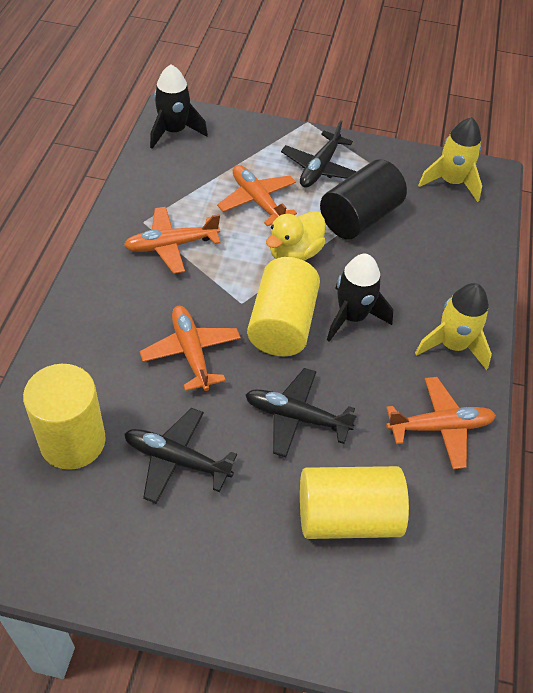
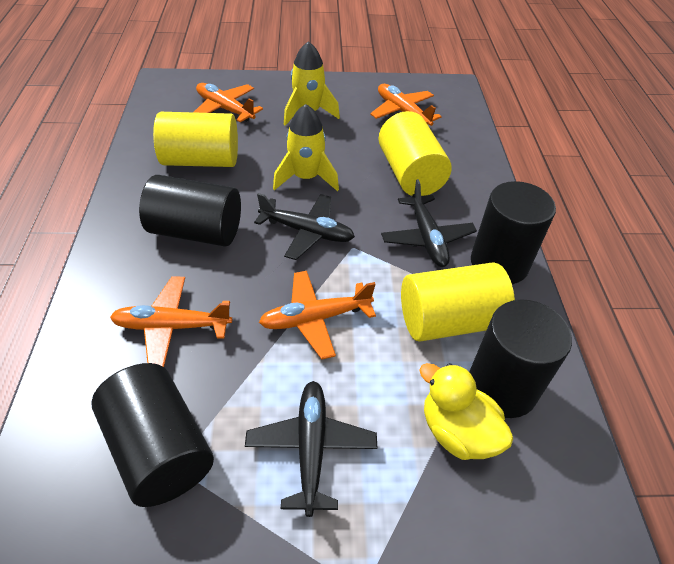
black cylinder: 1 -> 4
black rocket: 2 -> 0

